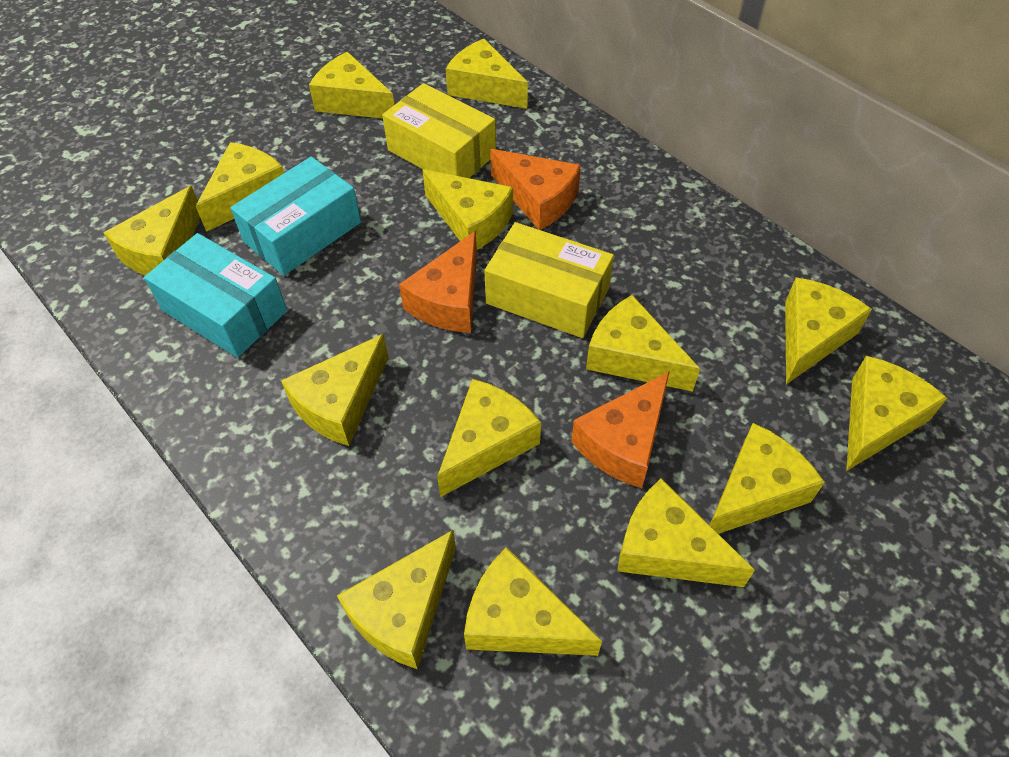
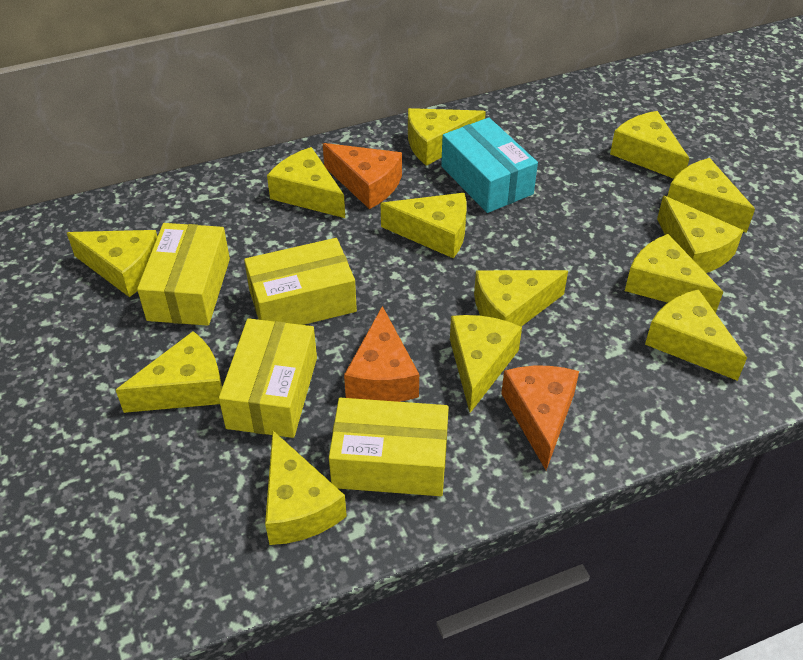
turquoise box: 2 -> 1
yellow box: 2 -> 4
yellow cheese: 14 -> 13

